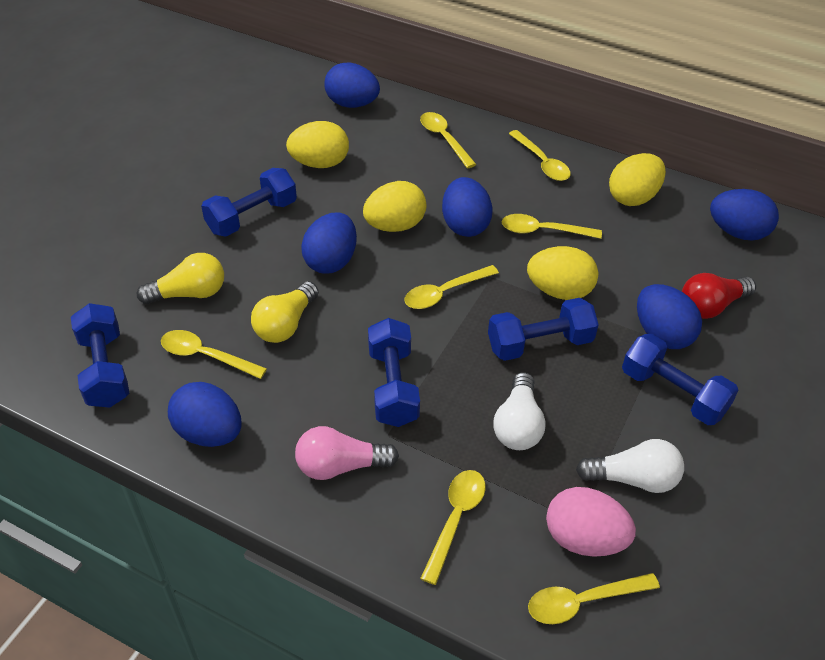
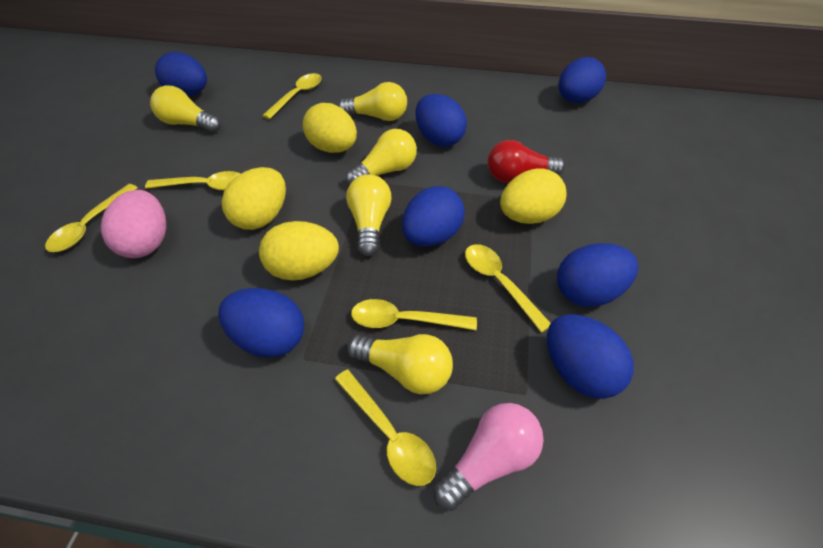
blue dumbbell: 5 -> 0
blue egg: 6 -> 7
white light bulb: 2 -> 0
yellow light bulb: 2 -> 5
yellow spoon: 7 -> 6

